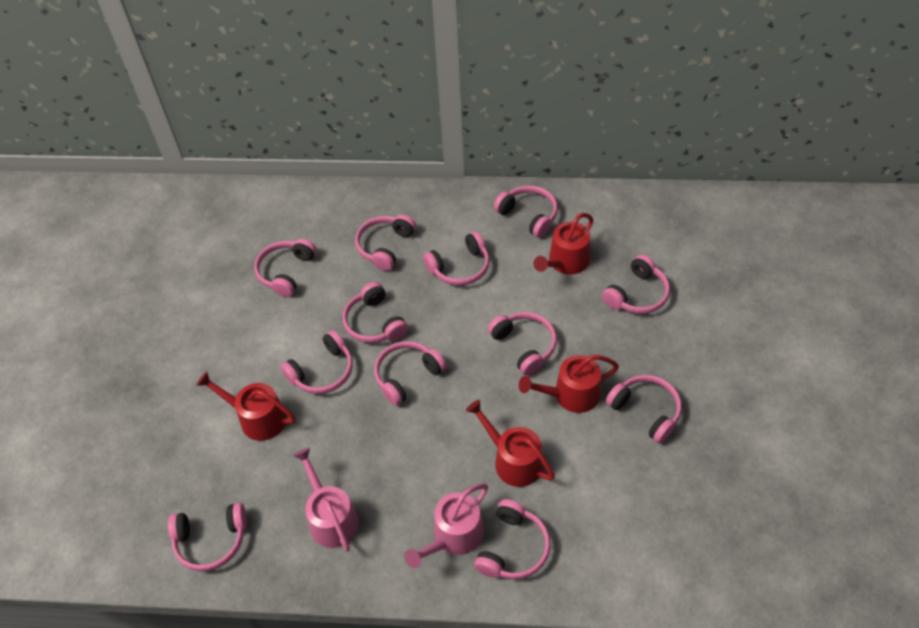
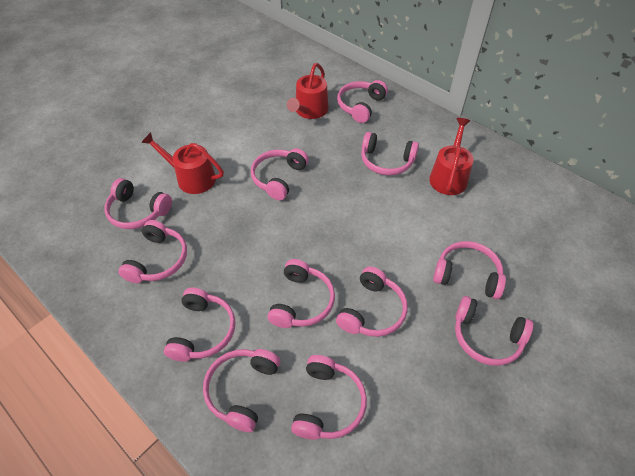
pink watering can: 2 -> 0
red watering can: 4 -> 3

